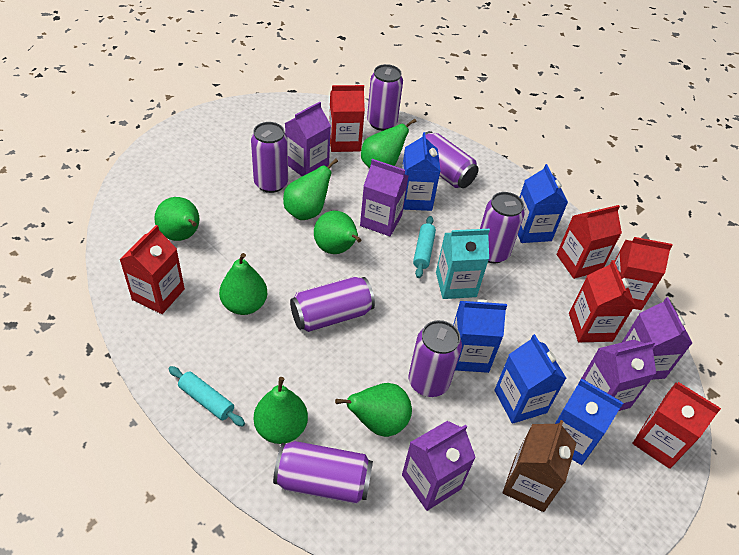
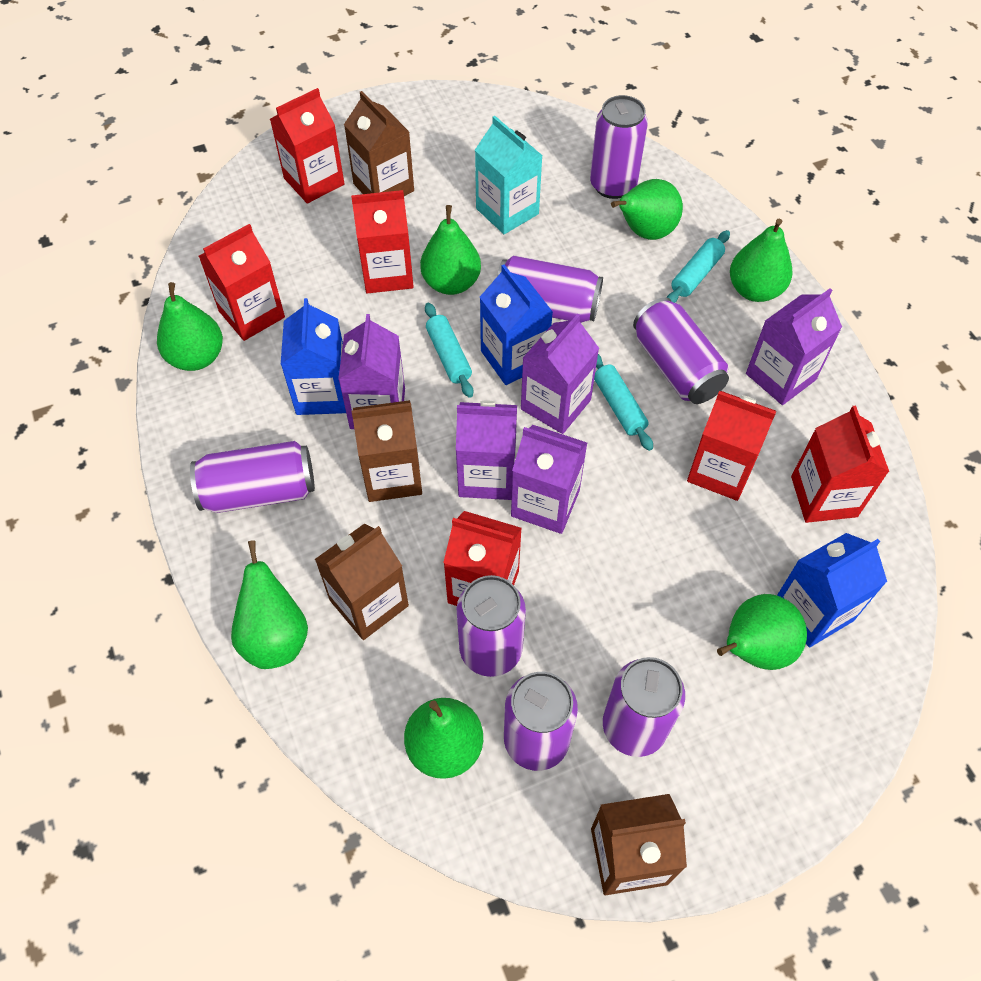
blue carton: 5 -> 3
brown carton: 1 -> 4
turquoise rolling pin: 2 -> 3

